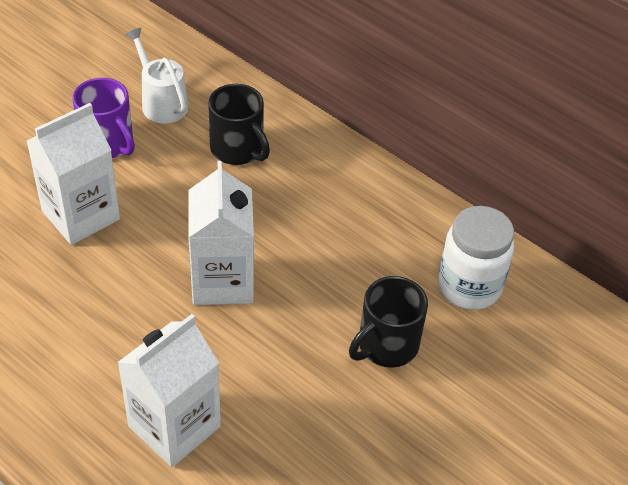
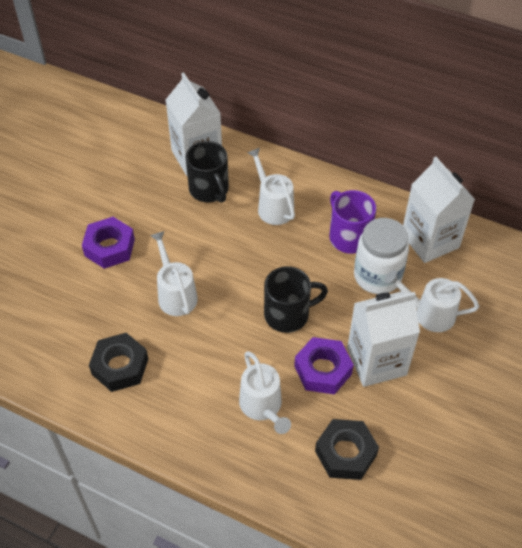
black nut: 0 -> 2
purple nut: 0 -> 2
white watering can: 1 -> 4

